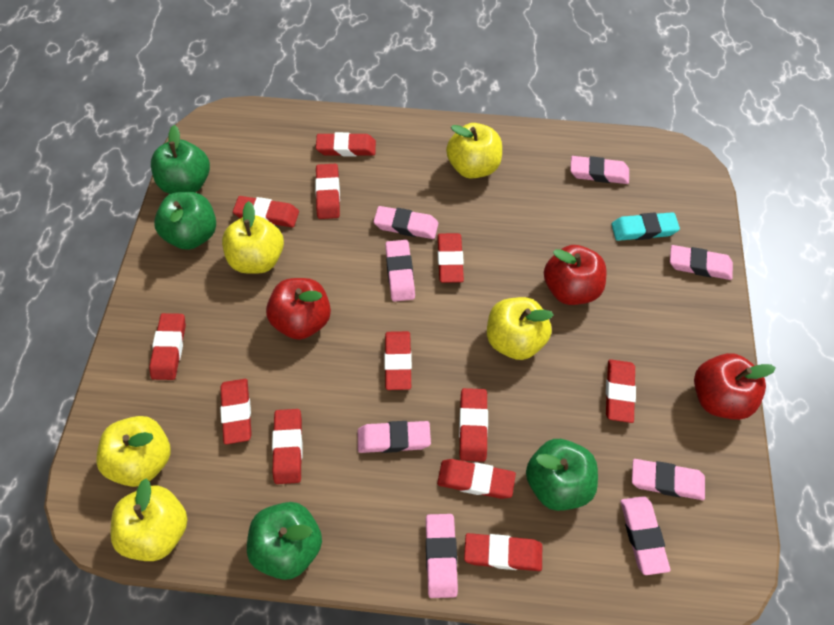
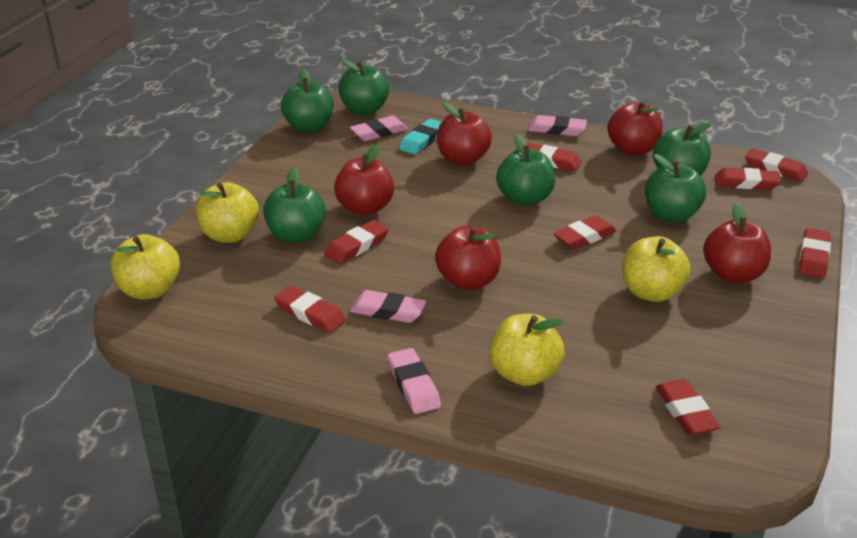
green apple: 4 -> 6
pink eraser: 8 -> 4
red apple: 3 -> 5
red eraser: 12 -> 8
yellow apple: 5 -> 4

